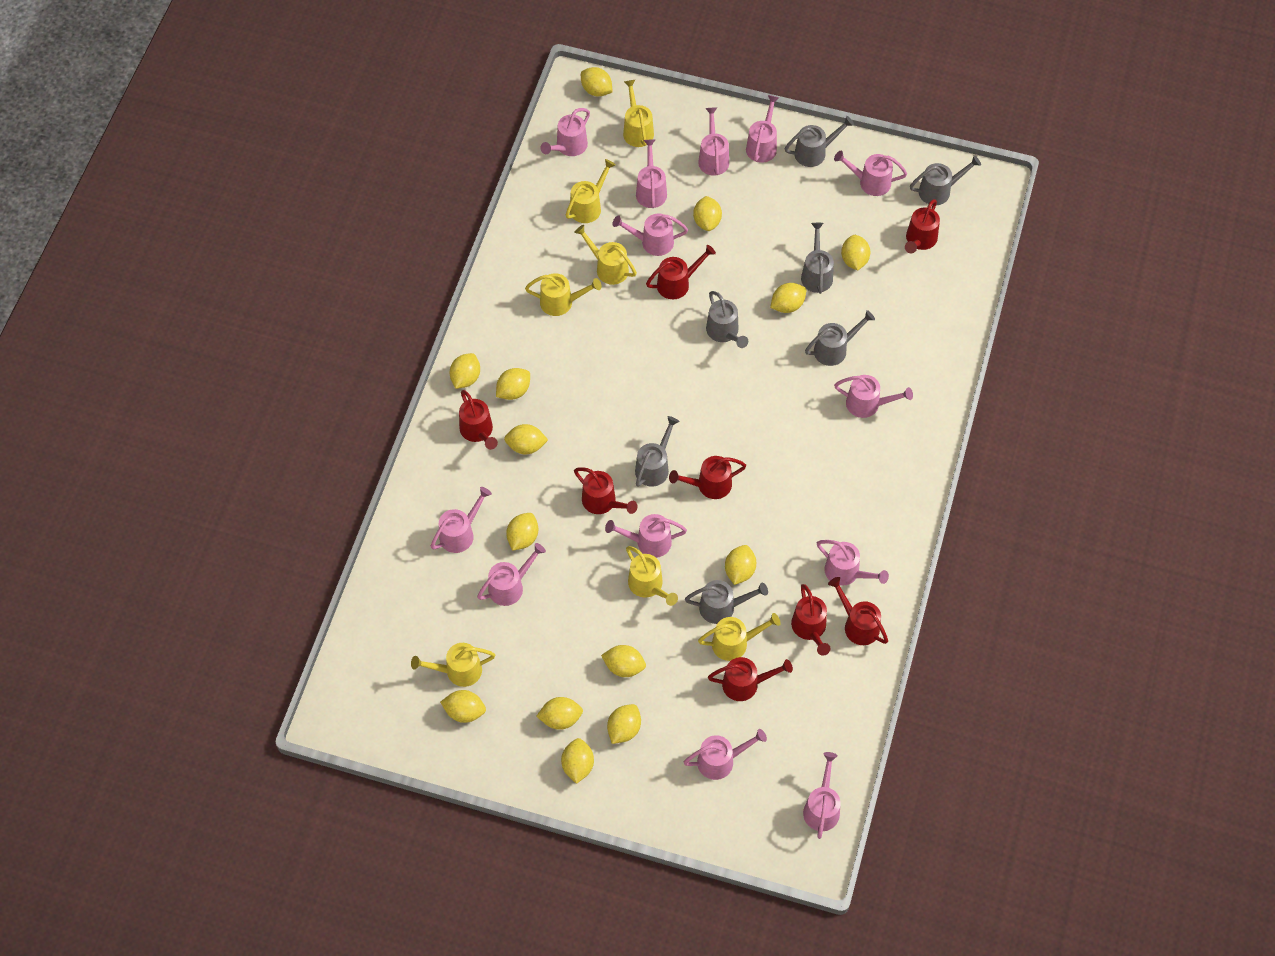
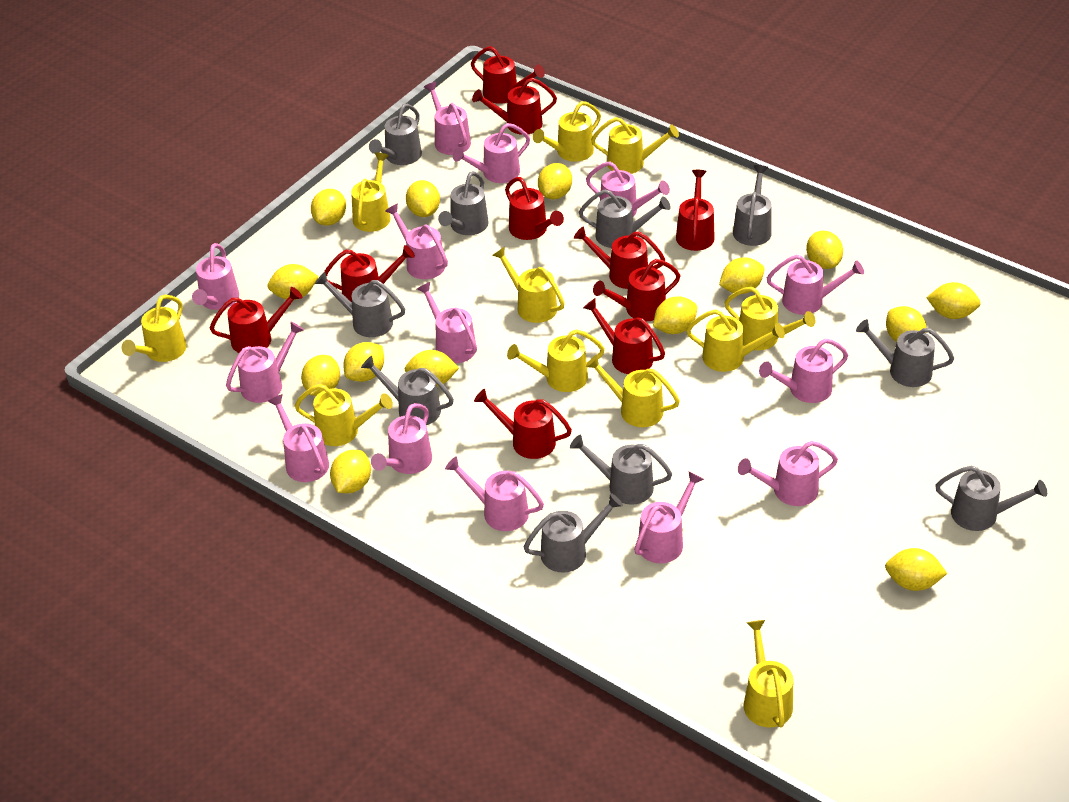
grey watering can: 7 -> 10
pink watering can: 13 -> 14
red watering can: 8 -> 10
yellow watering can: 7 -> 11

